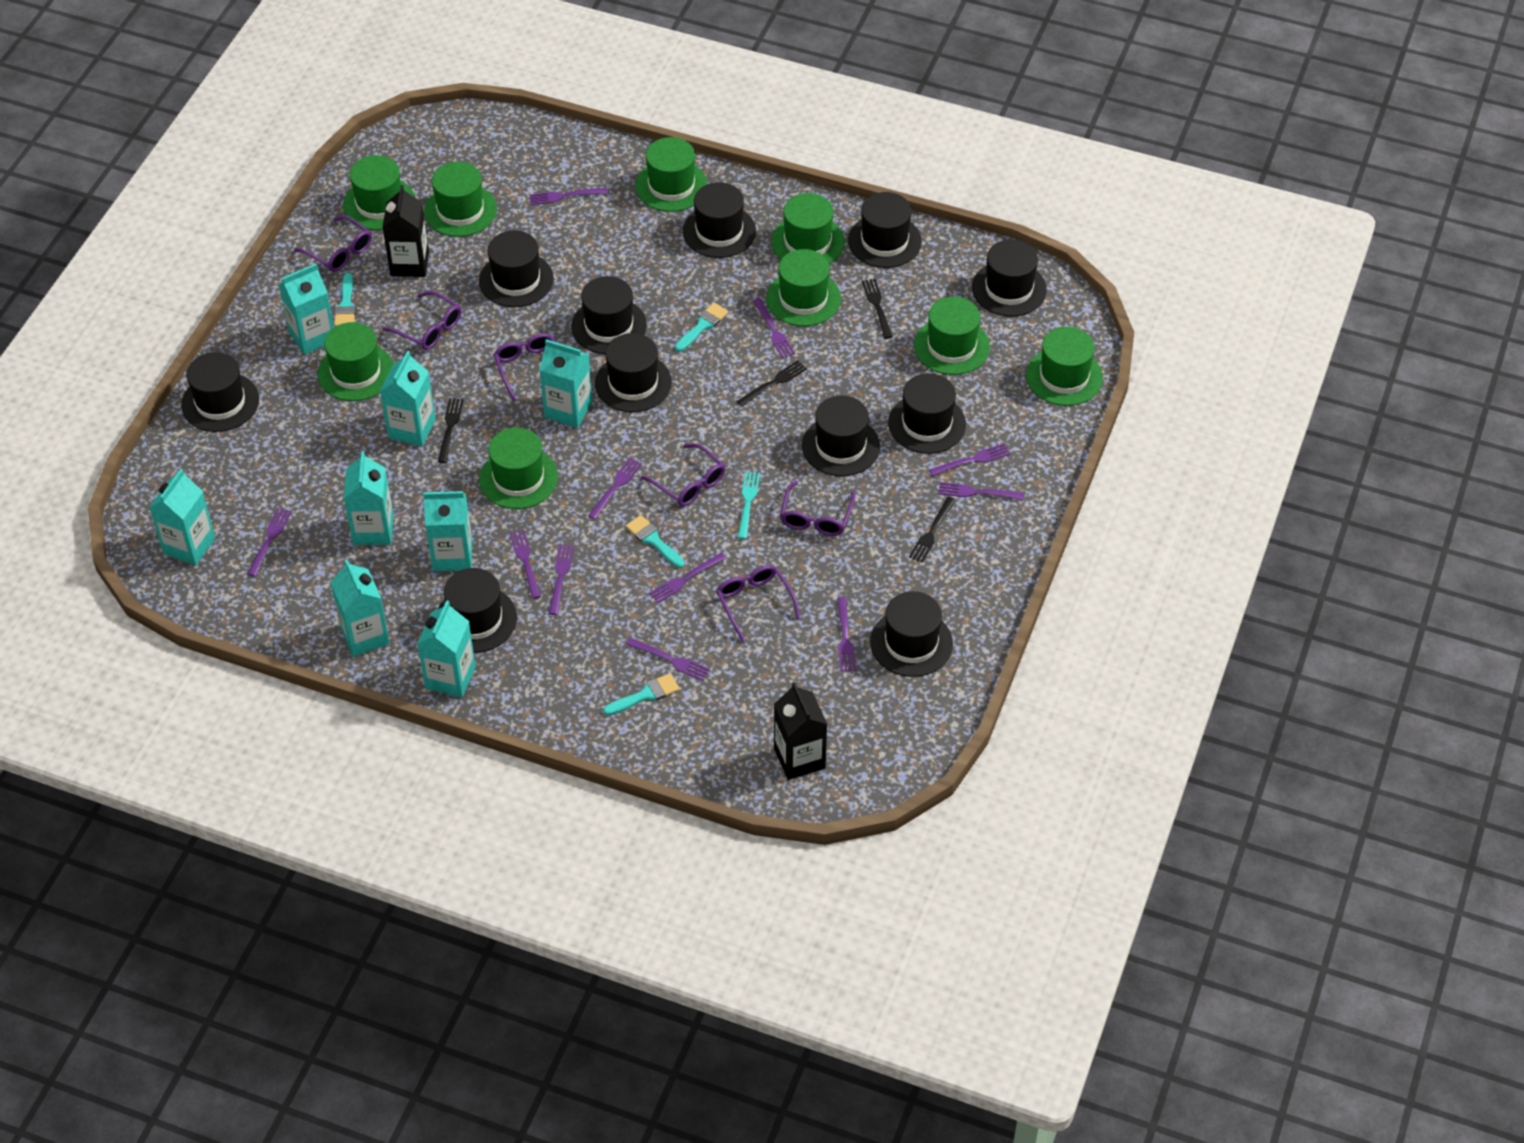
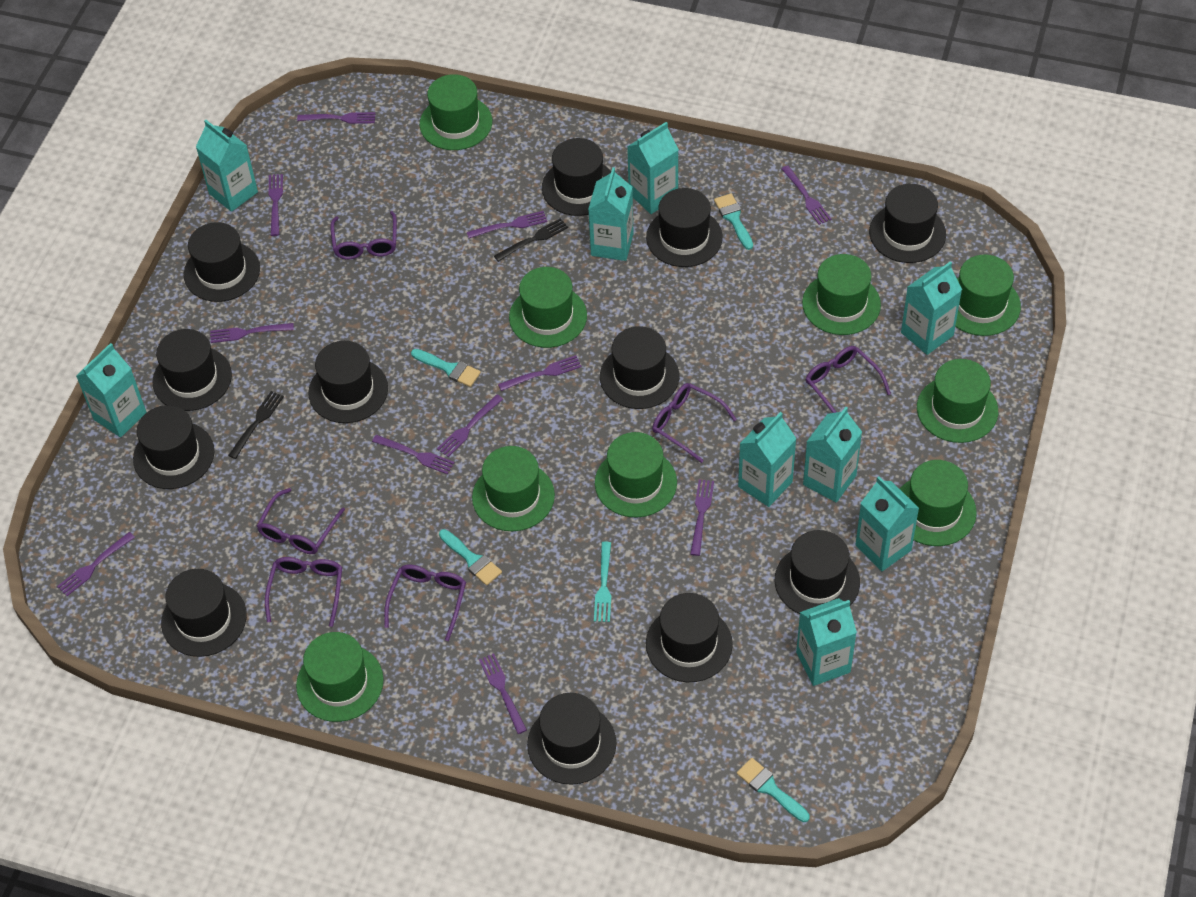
black carton: 2 -> 0
black fork: 4 -> 2
black hat: 11 -> 12
turquoise carton: 8 -> 9

